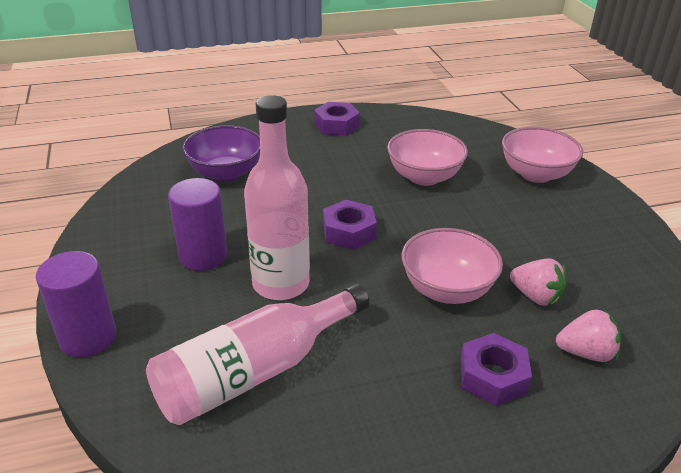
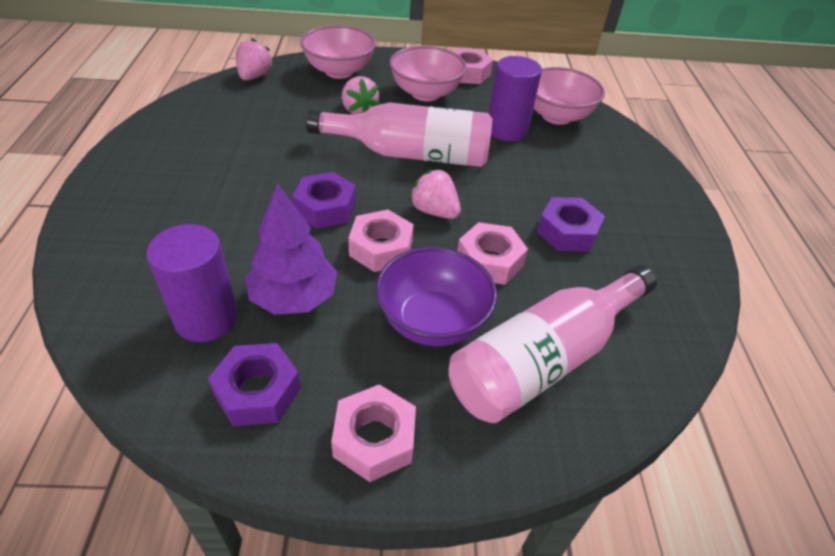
pink nut: 0 -> 4
pink strawberry: 2 -> 3
purple tree: 0 -> 1

